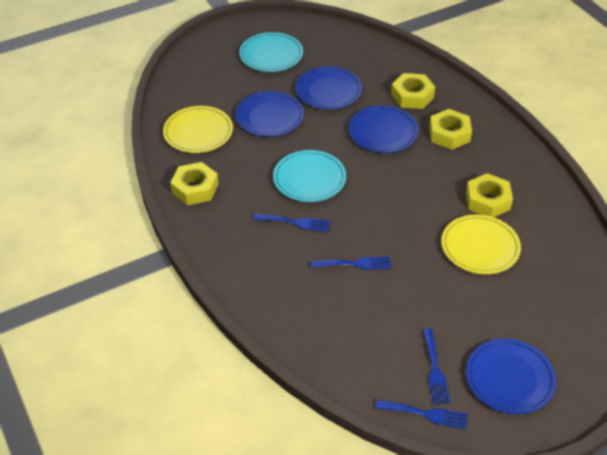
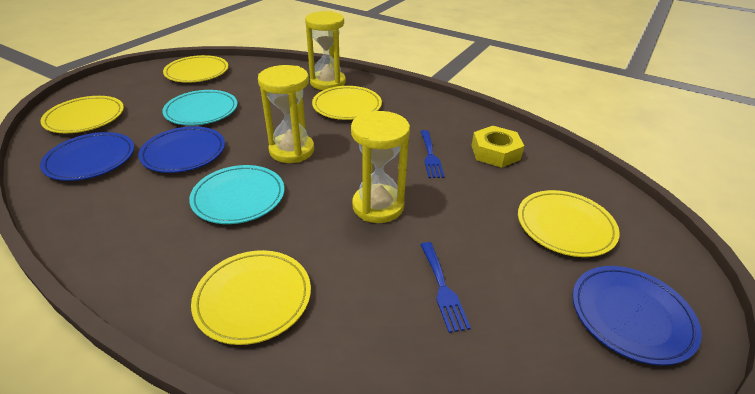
blue fork: 4 -> 2
blue plate: 4 -> 3
yellow hourglass: 0 -> 3
yellow nut: 4 -> 1
yellow plate: 2 -> 5

